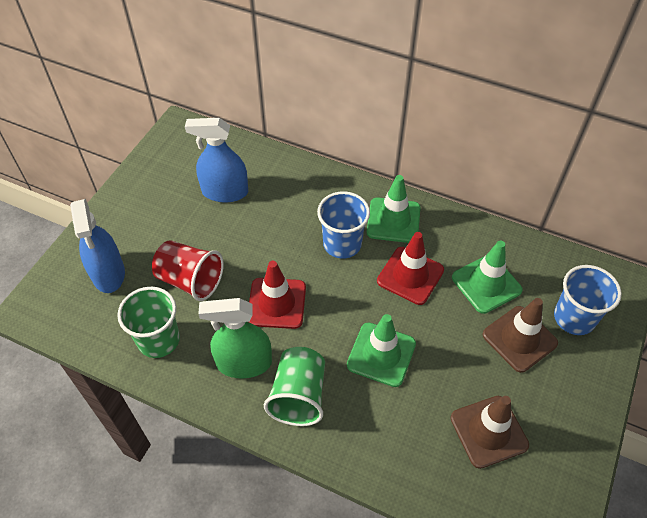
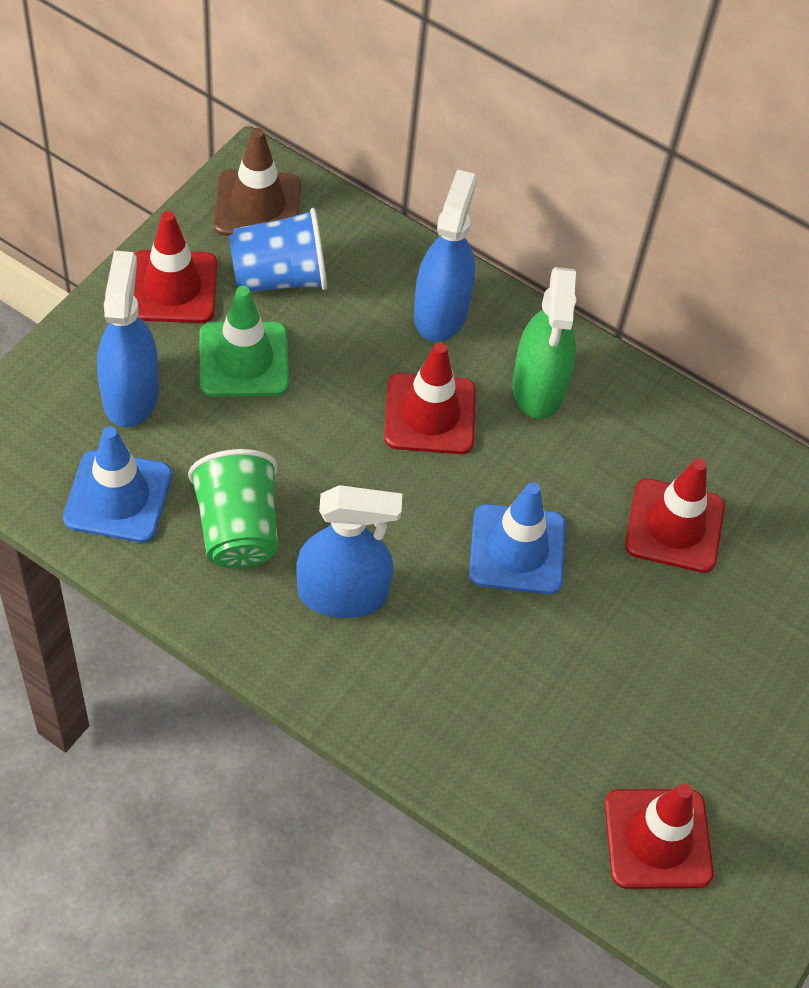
blue cup: 2 -> 1
blue spray bottle: 2 -> 3
blue traffic cone: 0 -> 2
brown traffic cone: 2 -> 1
green cup: 2 -> 1
green traffic cone: 3 -> 1
red cup: 1 -> 0
red traffic cone: 2 -> 4

